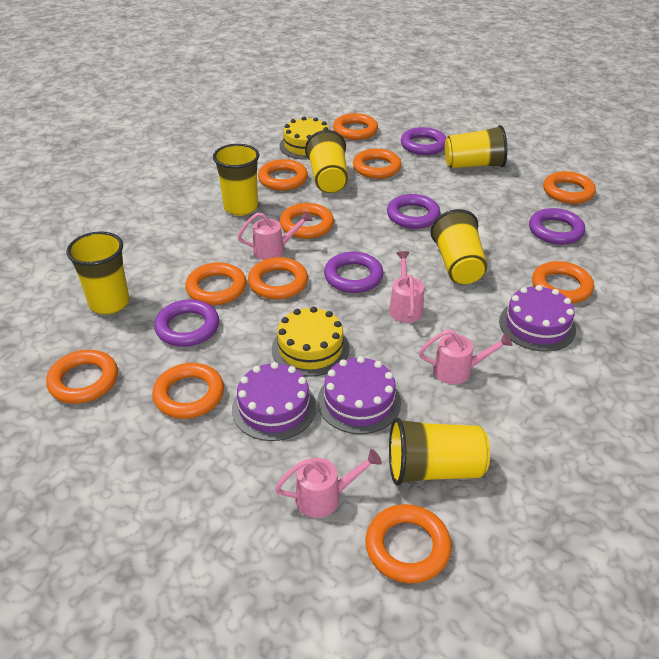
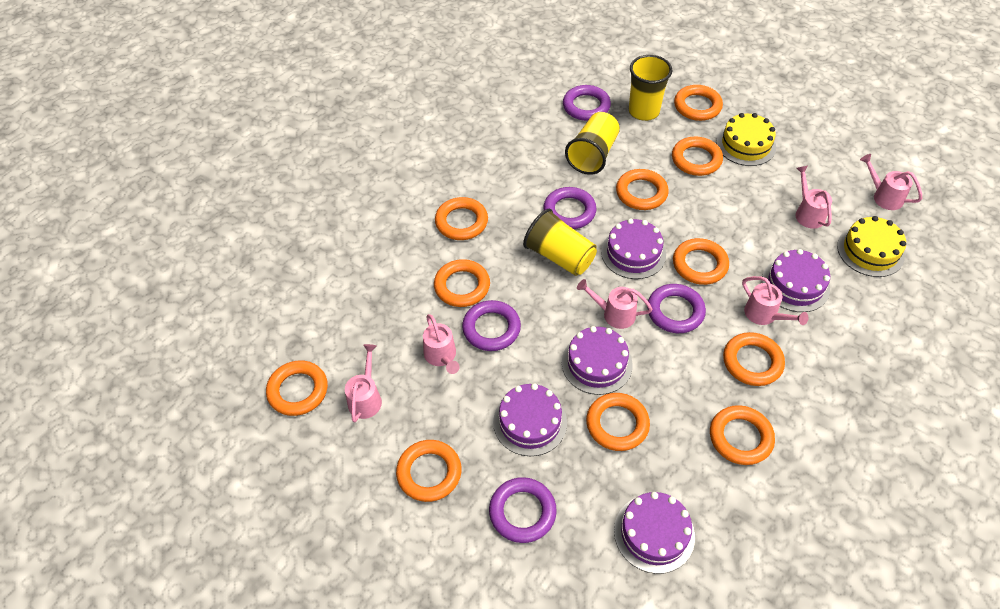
pink watering can: 4 -> 6
purple cake: 3 -> 5
yellow cup: 6 -> 3

